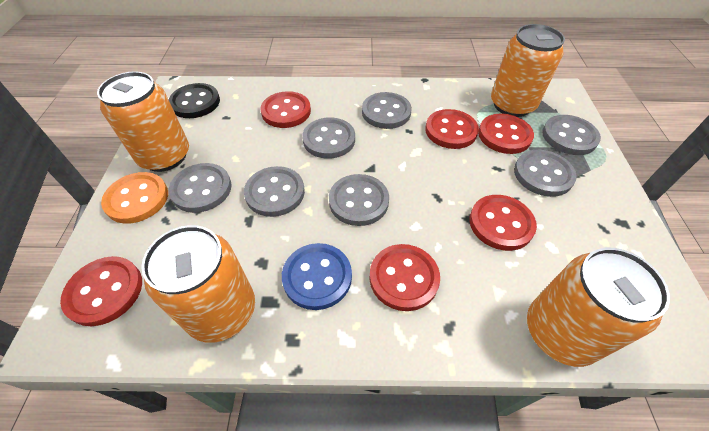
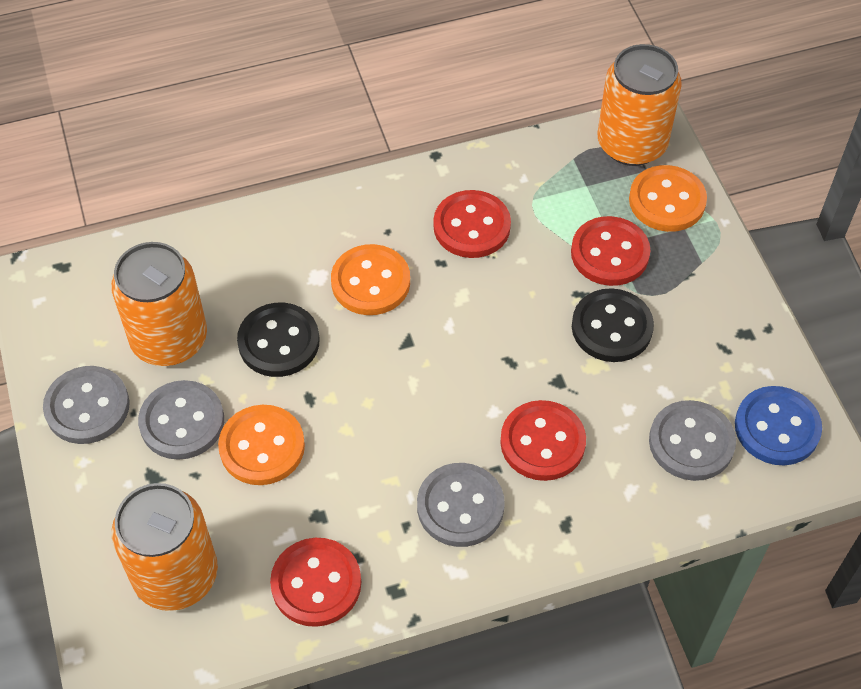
black button: 1 -> 2
grey button: 7 -> 4
orange button: 1 -> 3
orange can: 4 -> 3
red button: 6 -> 4

